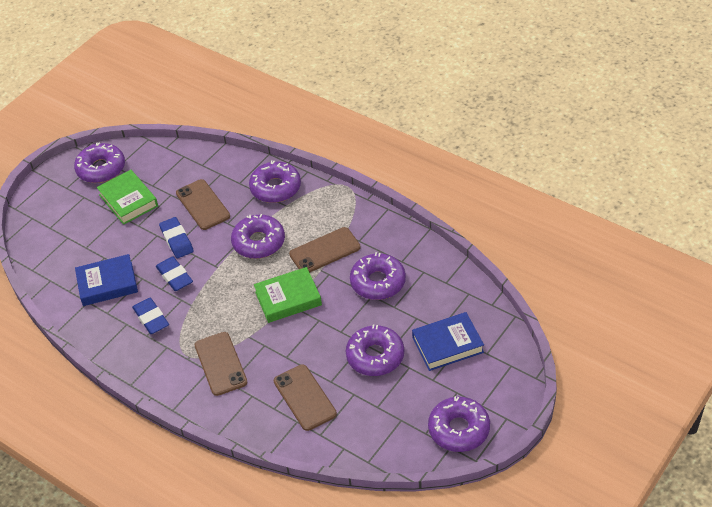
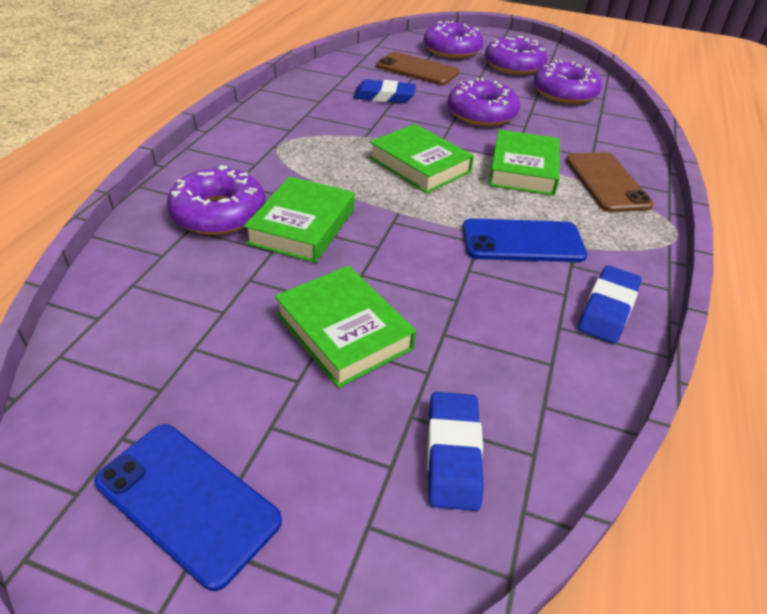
blue book: 2 -> 0
blue phone: 0 -> 2
brown phone: 4 -> 2
green book: 2 -> 4
purple donut: 6 -> 5

